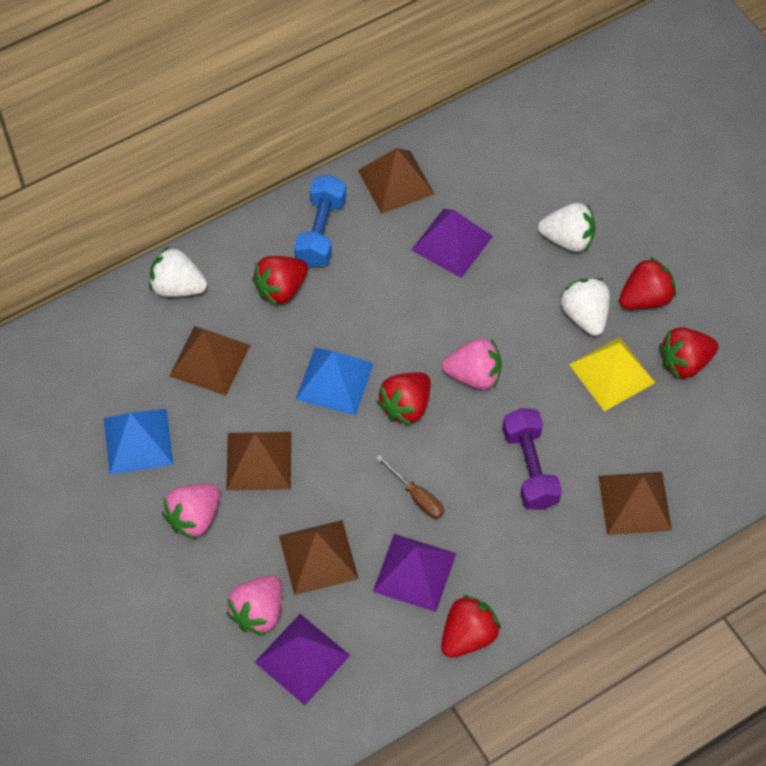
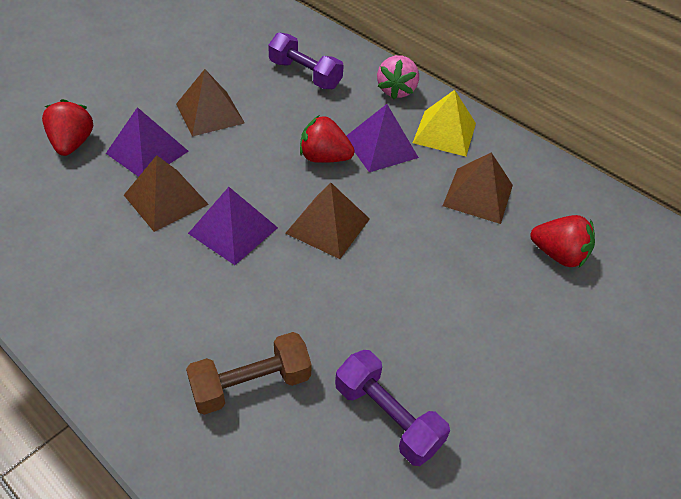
blue dumbbell: 1 -> 0
blue pyramid: 2 -> 0
brown dumbbell: 0 -> 1
brown pyramid: 5 -> 4
brown screwdriver: 1 -> 0
pink strawberry: 3 -> 1
purple dumbbell: 1 -> 2
red strawberry: 5 -> 3
white strawberry: 3 -> 0

